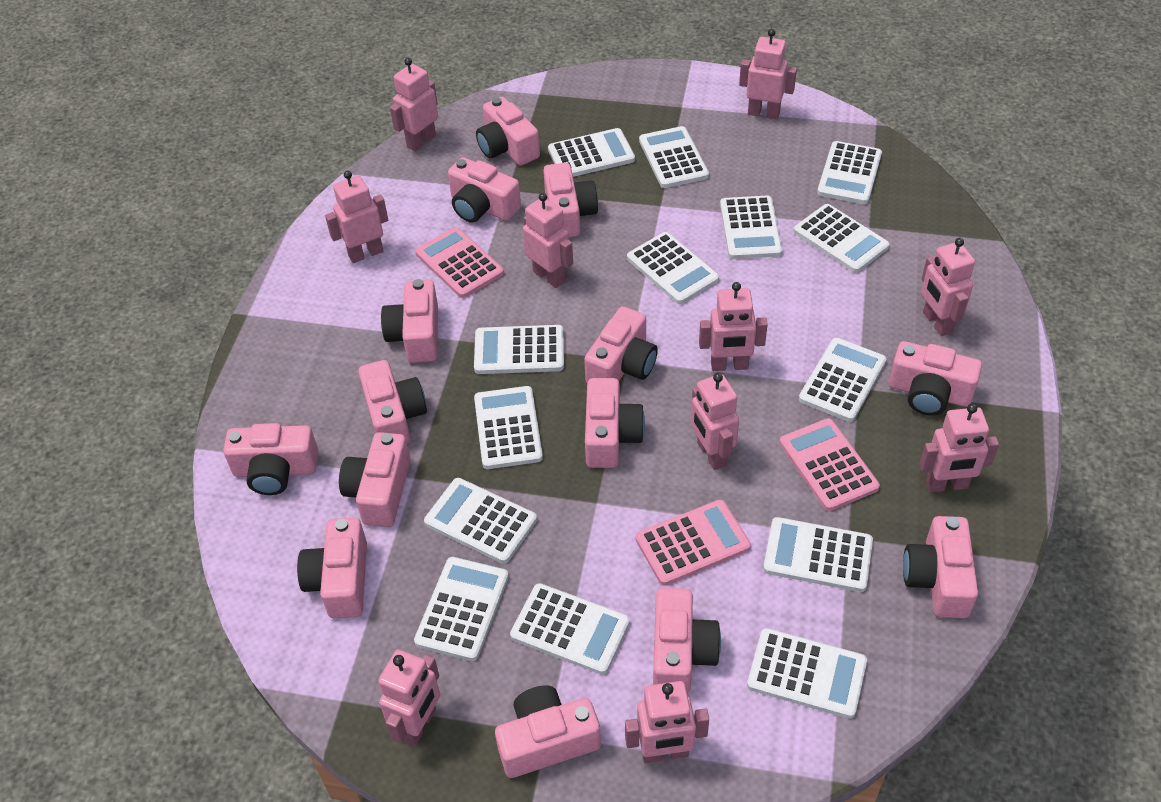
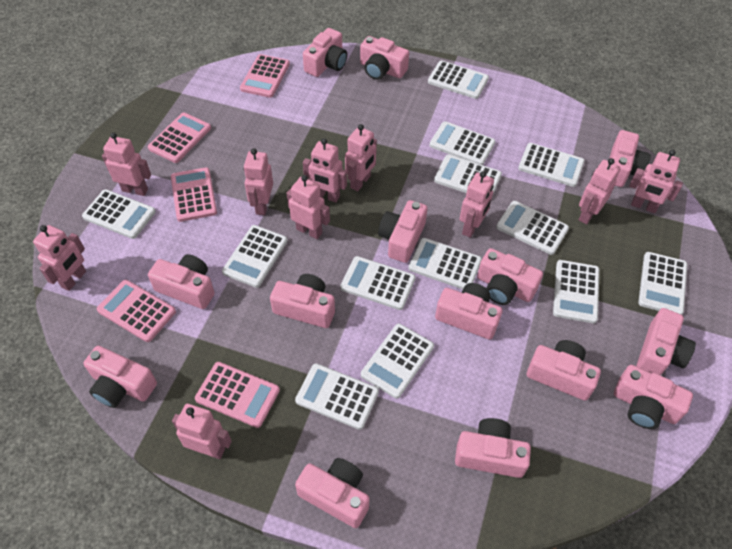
pink calculator: 3 -> 5
white calculator: 14 -> 13

